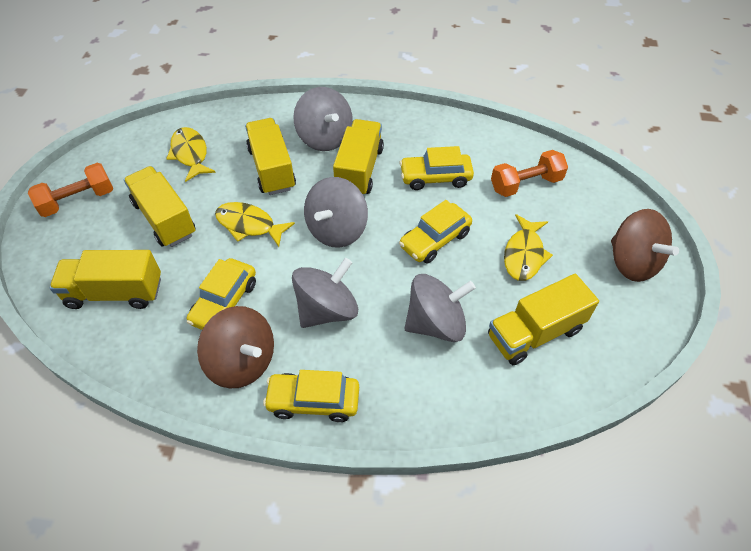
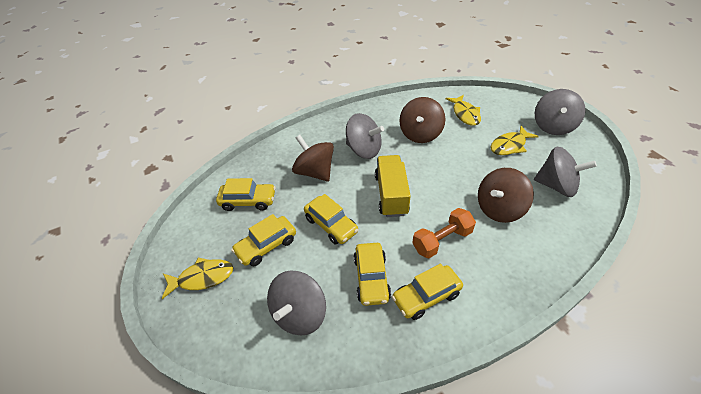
brown spinning top: 2 -> 3
orange dumbbell: 2 -> 1
yellow car: 4 -> 5
yellow truck: 5 -> 1

